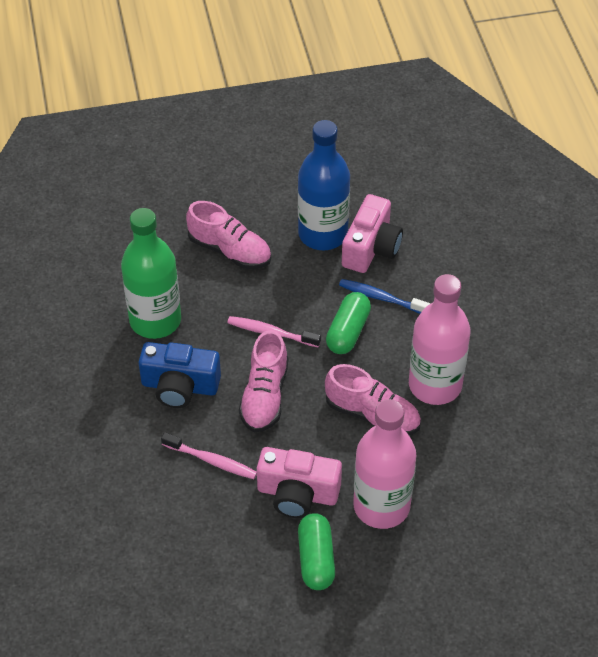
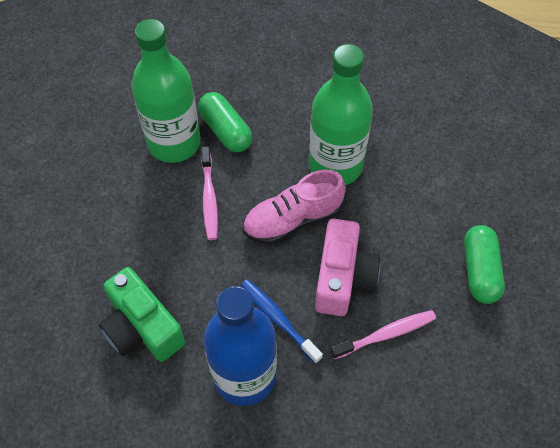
blue camera: 1 -> 0
green bottle: 1 -> 2
green camera: 0 -> 1
pink bottle: 2 -> 0
pink camera: 2 -> 1
pink shoe: 3 -> 1

